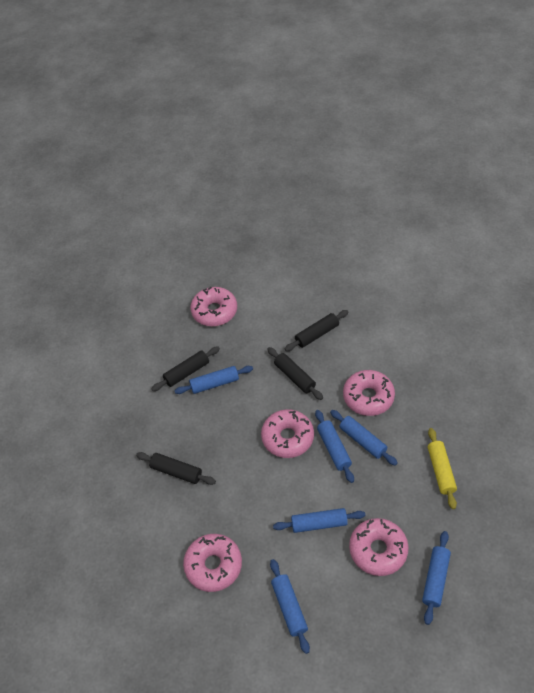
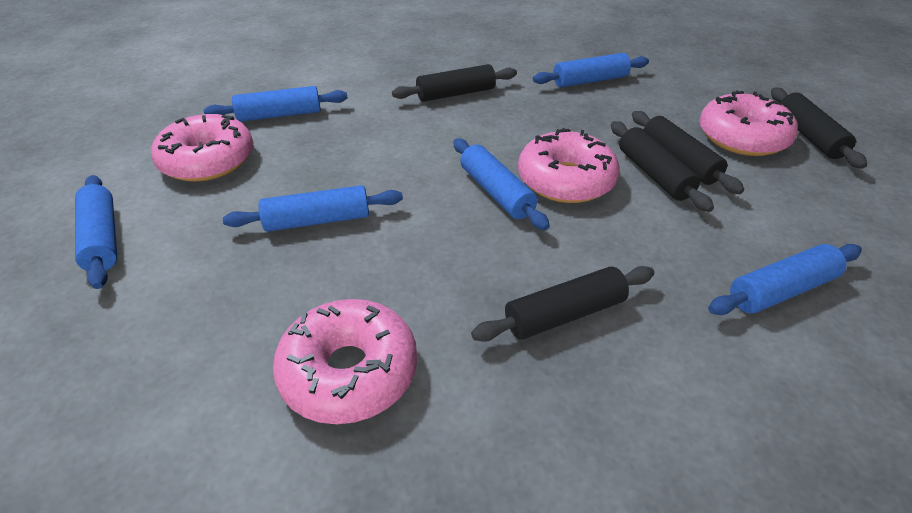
black rolling pin: 4 -> 5
pink donut: 5 -> 4
yellow rolling pin: 1 -> 0

